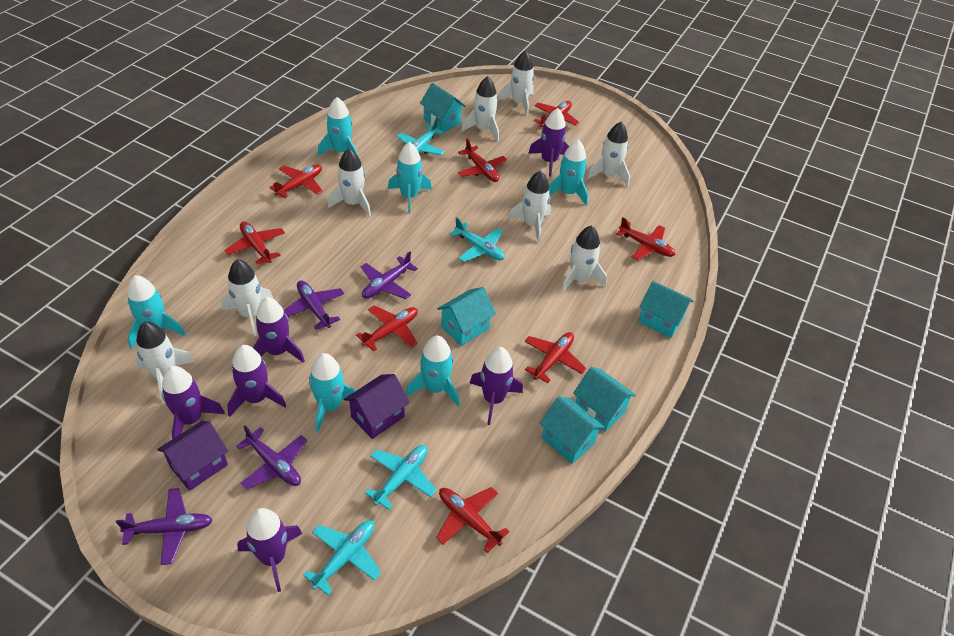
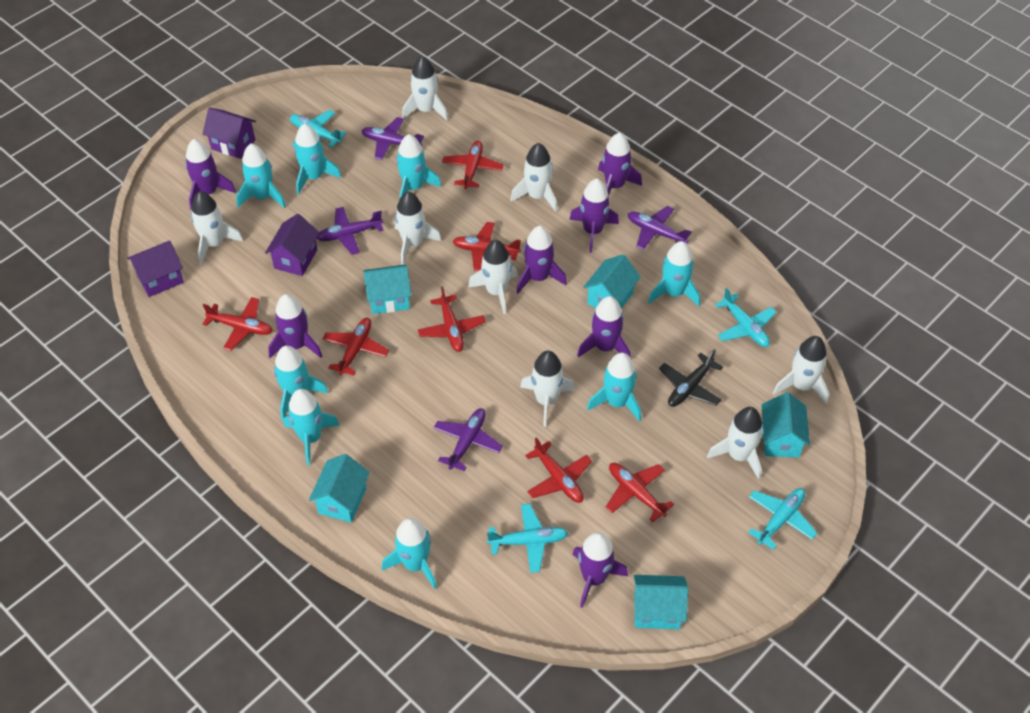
black plane: 0 -> 1
purple house: 2 -> 3
purple rocket: 6 -> 7
red plane: 8 -> 7
turquoise rocket: 6 -> 8

